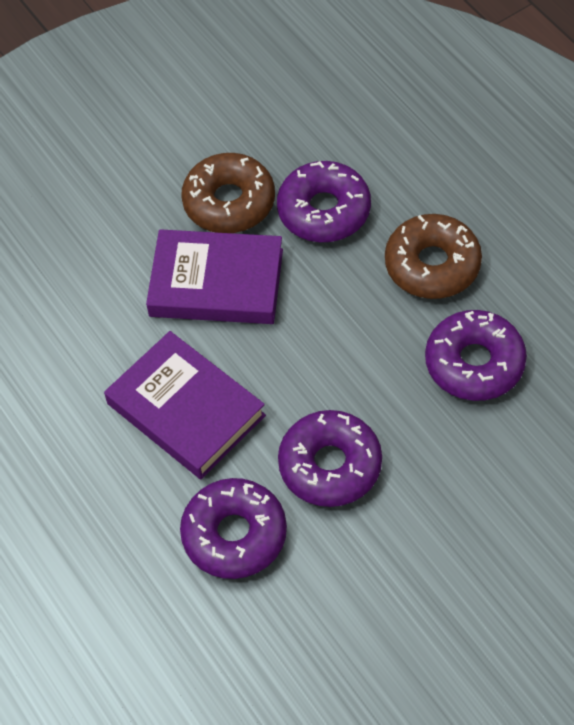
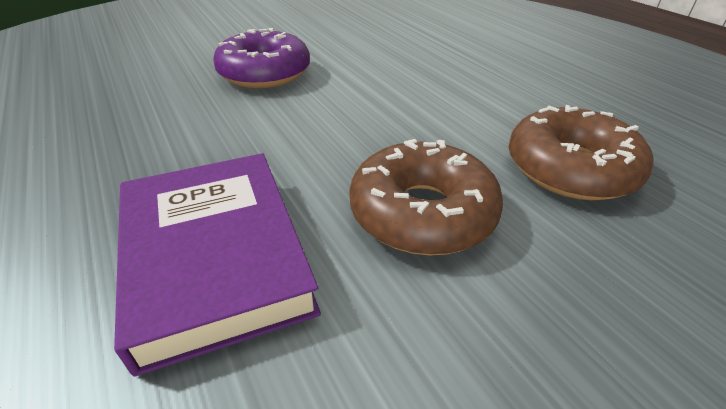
purple book: 2 -> 1
purple donut: 4 -> 1

